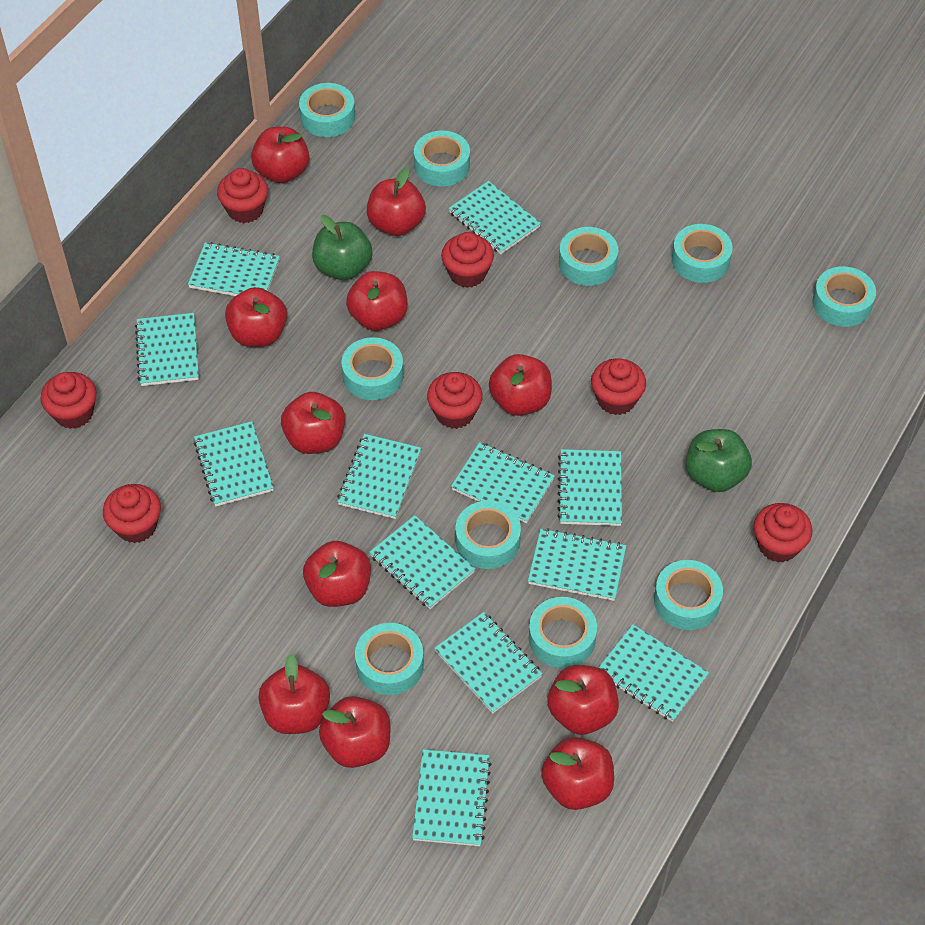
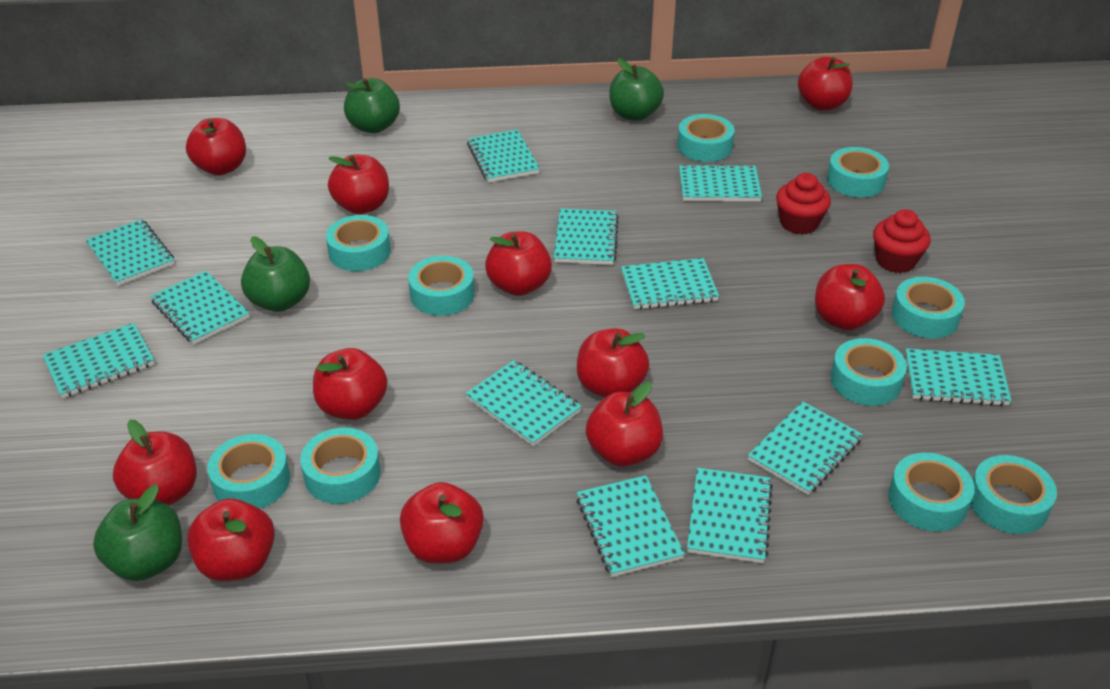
green apple: 2 -> 4
red cupcake: 7 -> 2

